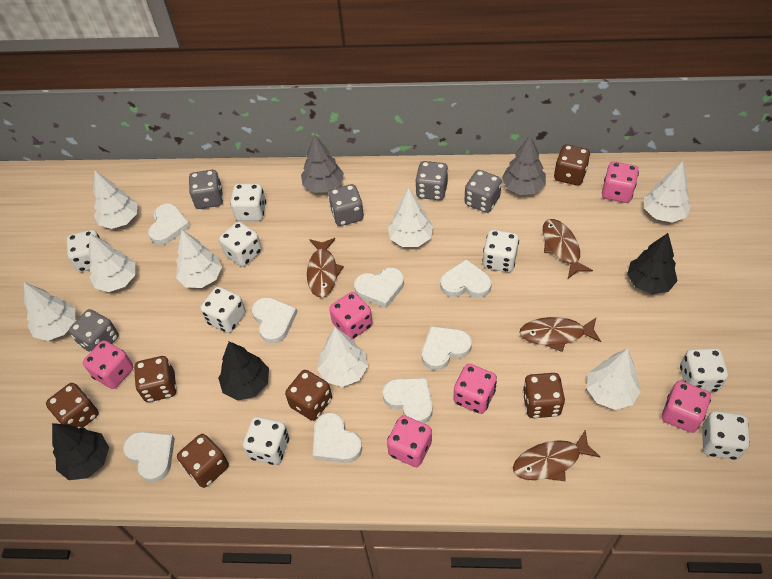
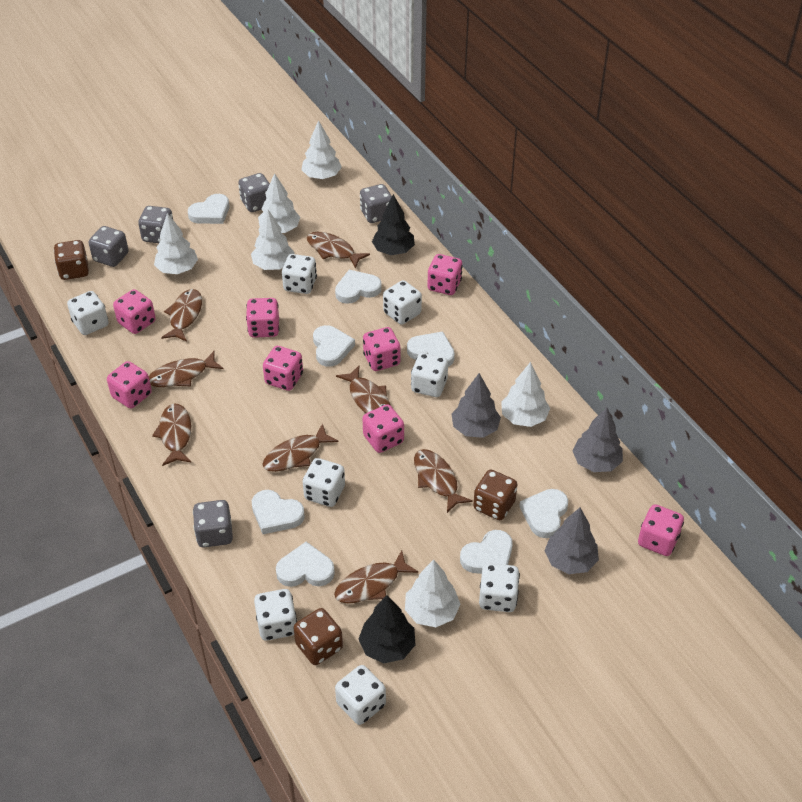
black tree: 3 -> 2
brown dice: 6 -> 3
brown fish: 4 -> 8
grey tree: 2 -> 3
pink dice: 6 -> 8
white tree: 8 -> 6

